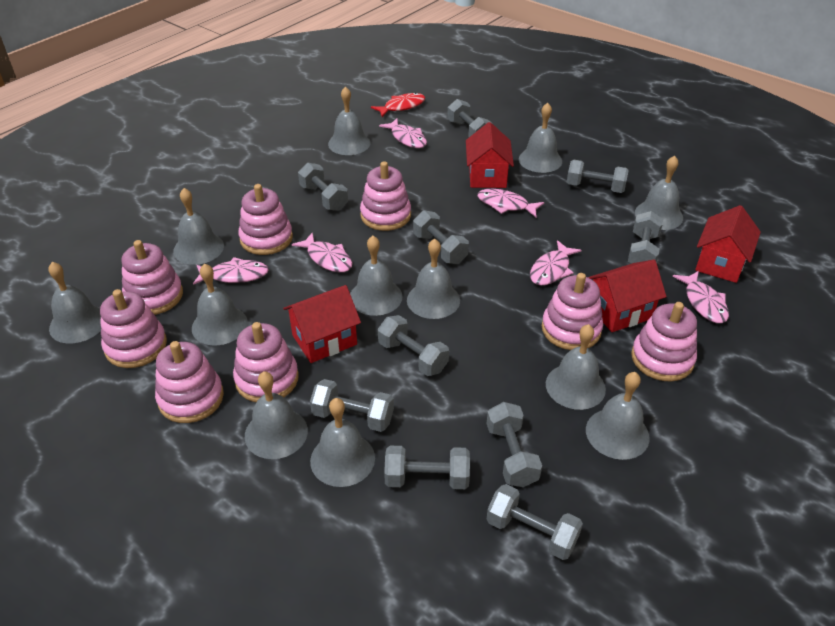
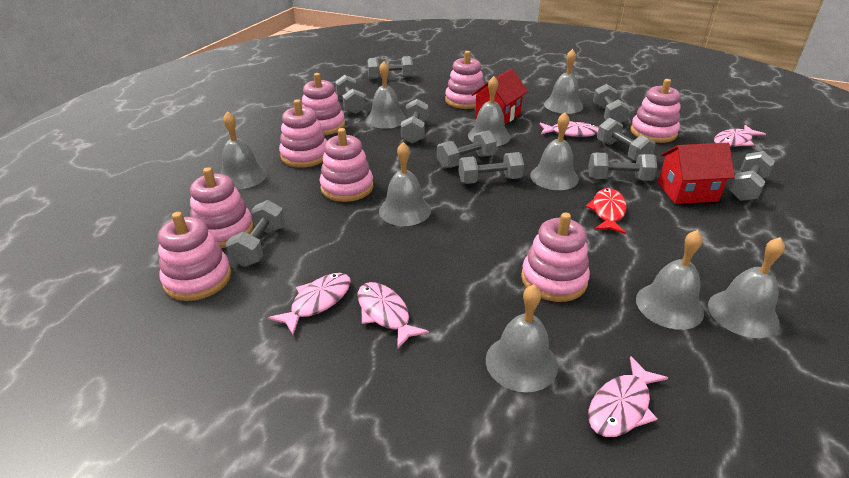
grey bell: 12 -> 9
pink fish: 6 -> 5
red house: 4 -> 2

